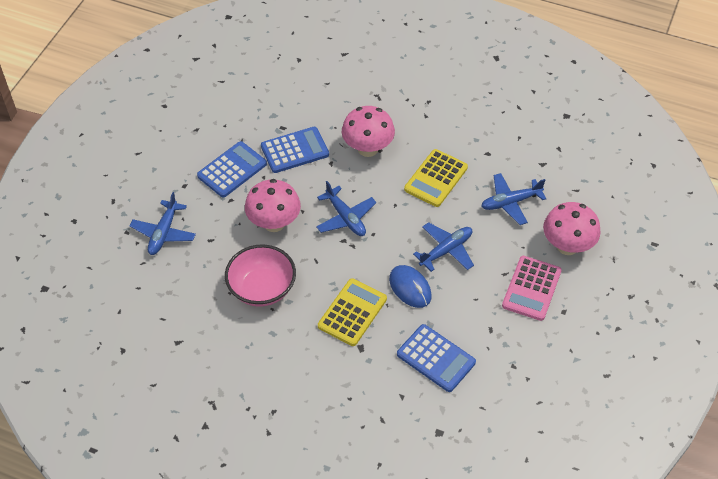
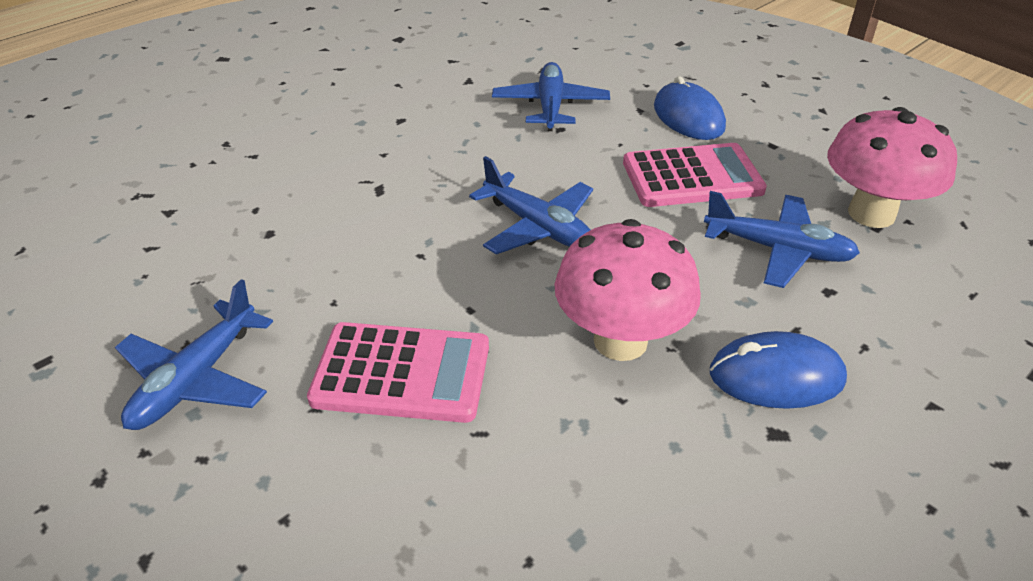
blue calculator: 3 -> 0
blue mouse: 1 -> 2
pink bowl: 1 -> 0
pink calculator: 1 -> 2
pink mushroom: 3 -> 2
yellow calculator: 2 -> 0

